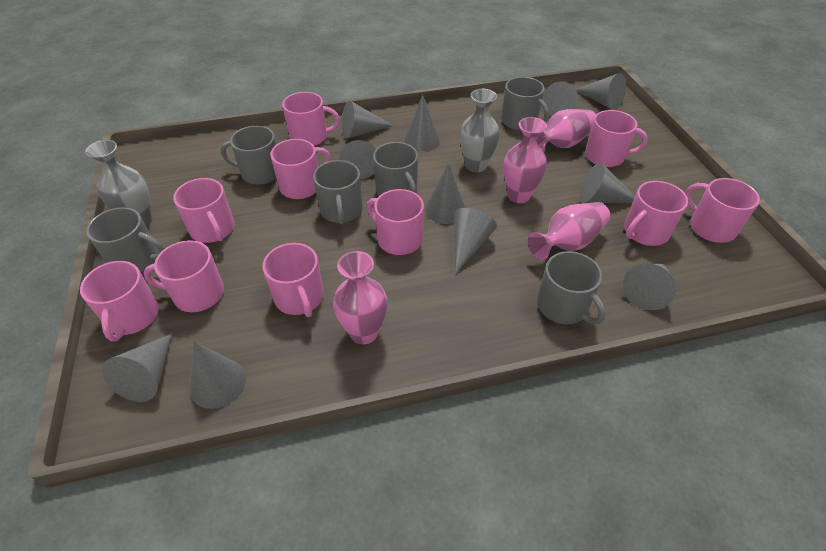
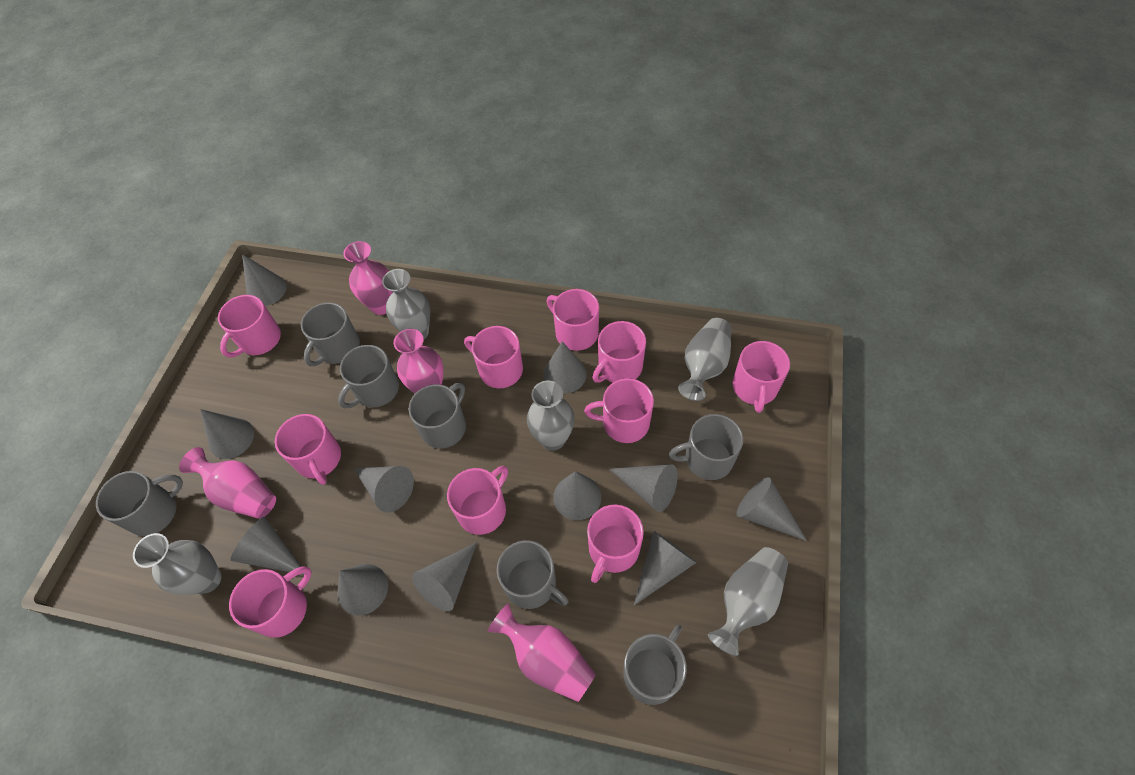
grey mug: 6 -> 7
grey vase: 2 -> 5

